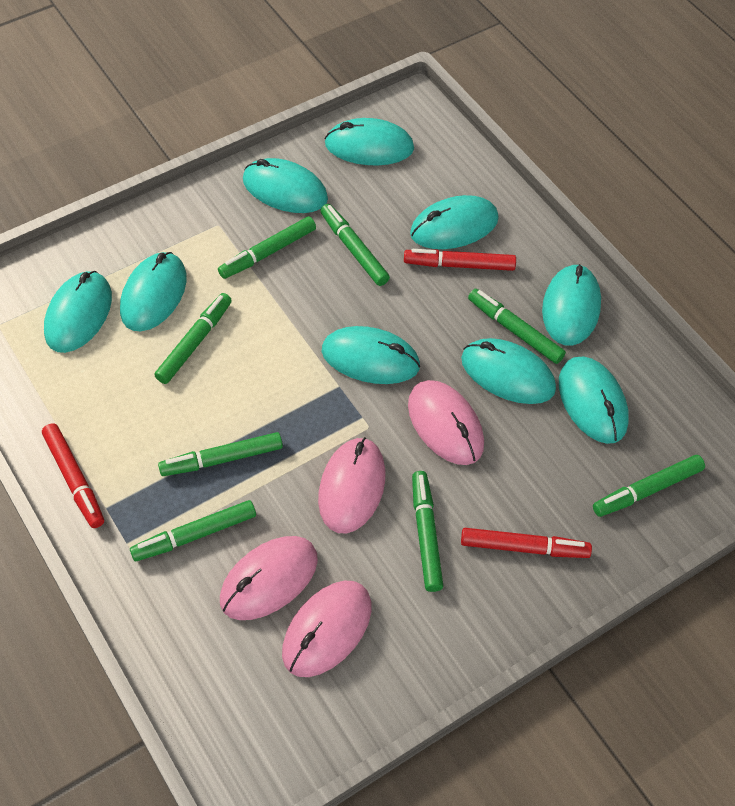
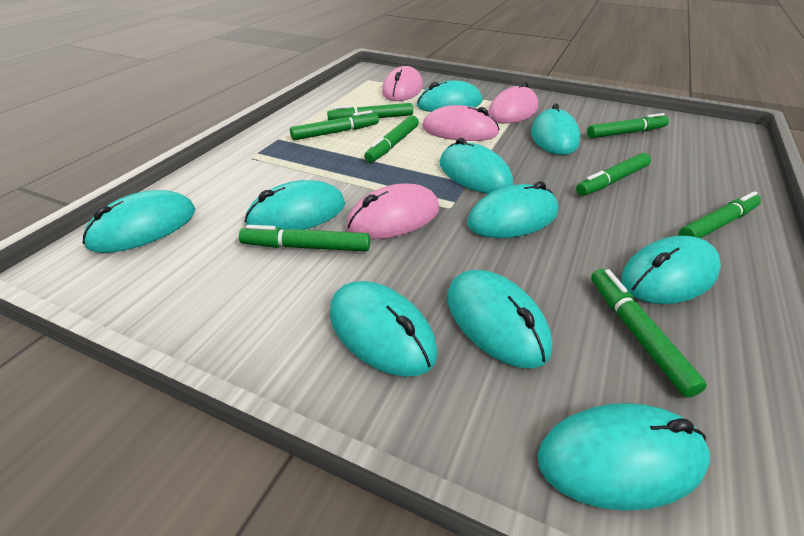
red marker: 3 -> 0
turquoise mouse: 9 -> 10

